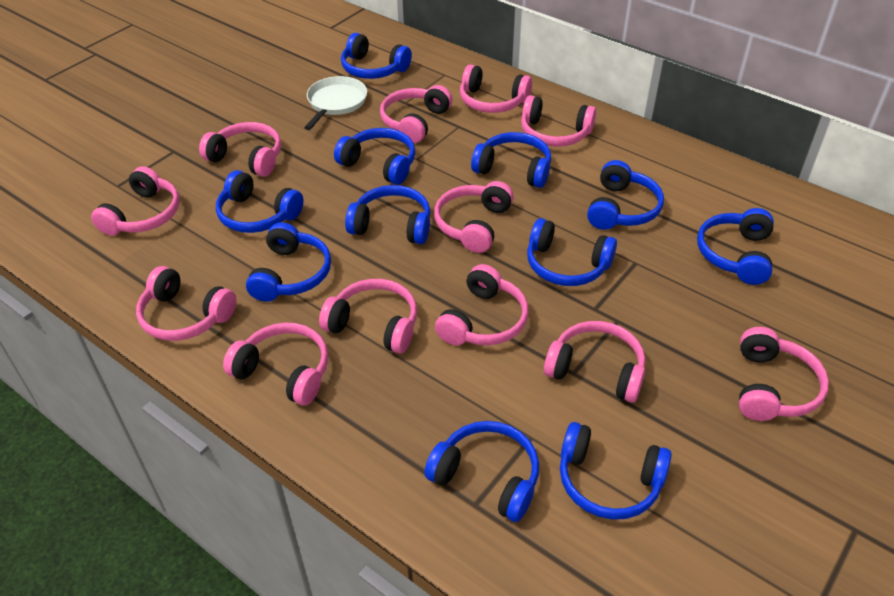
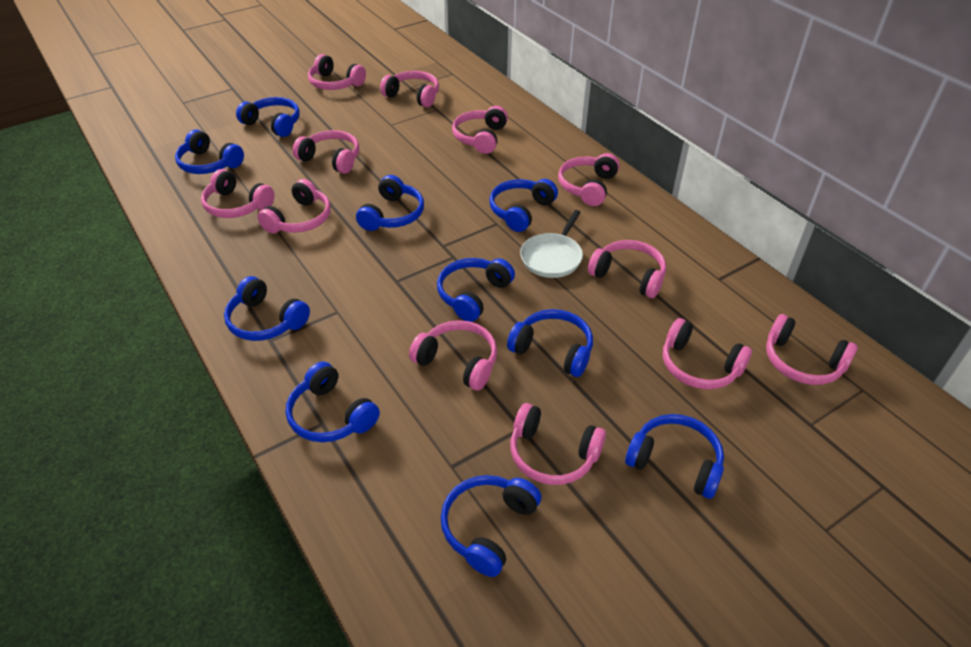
blue headphones: 11 -> 10

